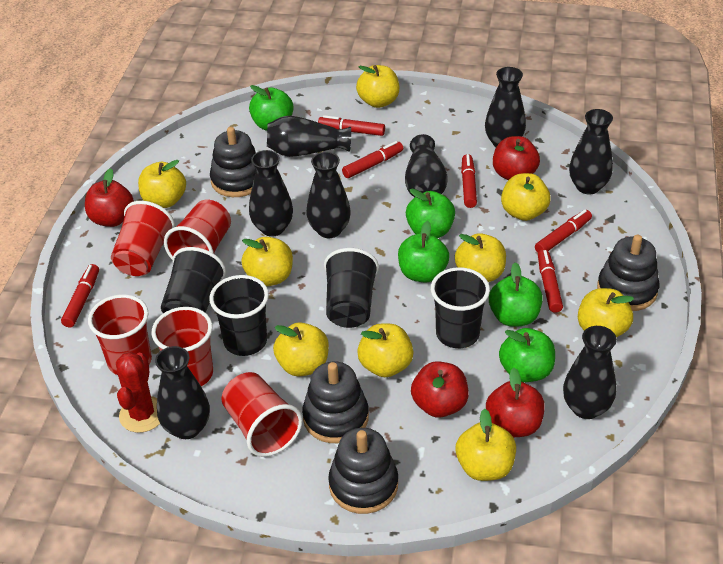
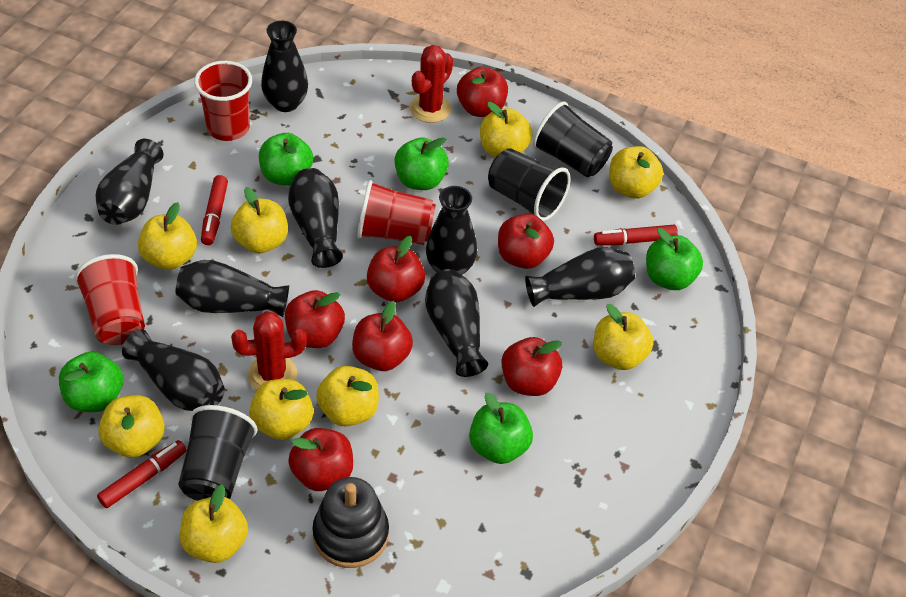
black cup: 4 -> 3
black stacking toy: 4 -> 1
red apple: 4 -> 7
red cactus: 1 -> 2
red cup: 5 -> 3
red marker: 6 -> 3

